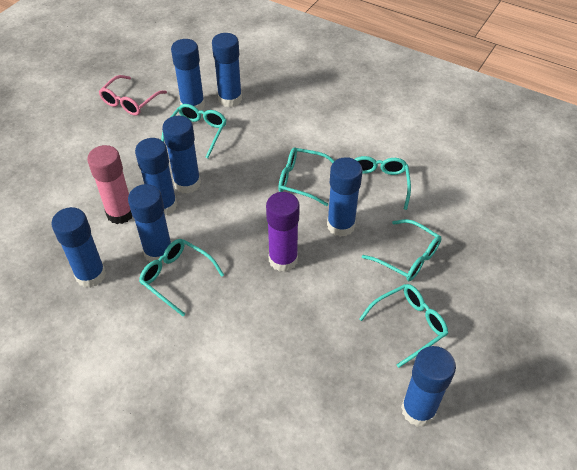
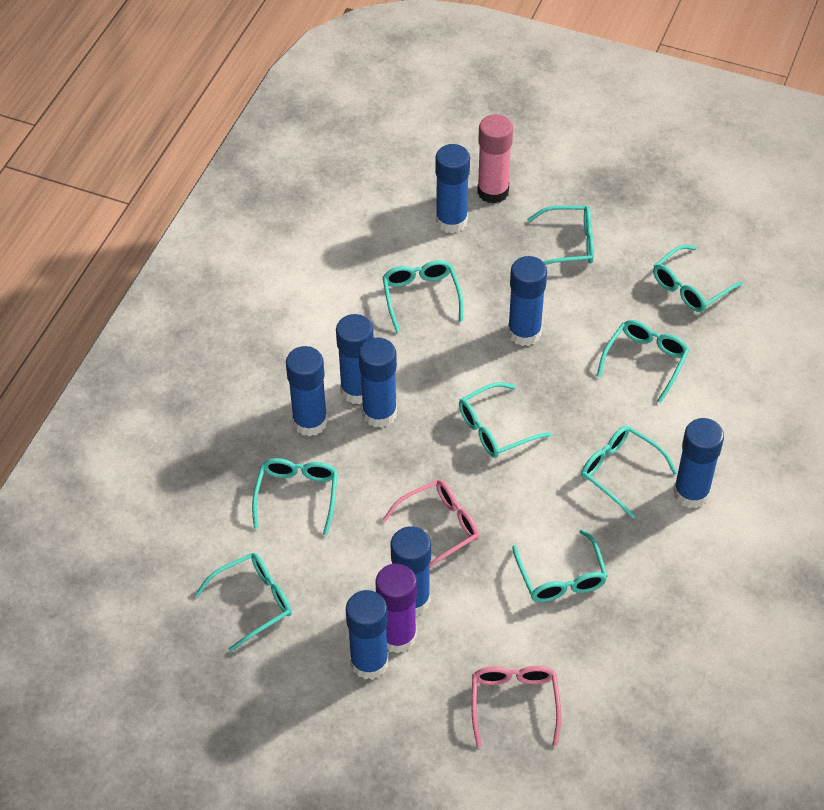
pink glasses: 1 -> 2
turquoise glasses: 6 -> 9

